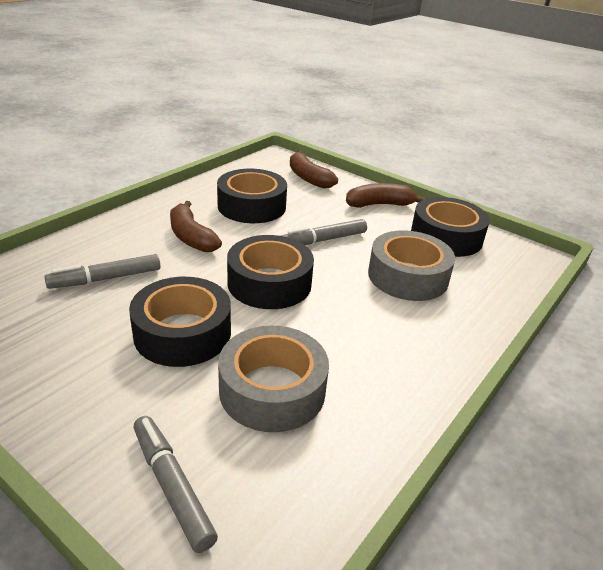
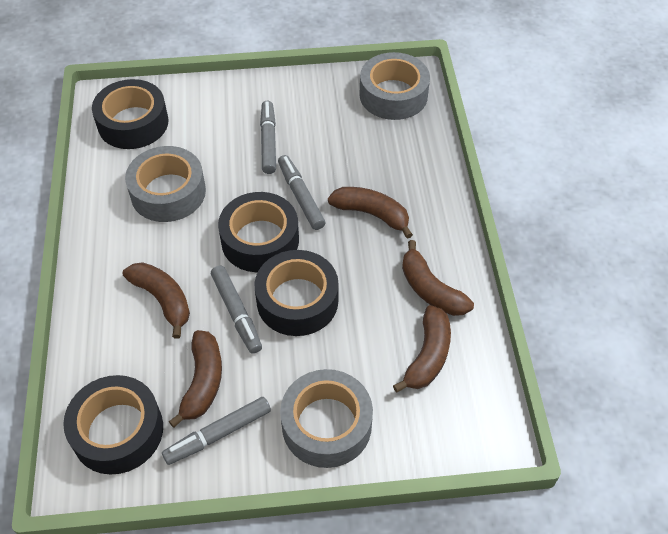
brown banana: 3 -> 5
grey marker: 3 -> 4
grey tape: 2 -> 3

